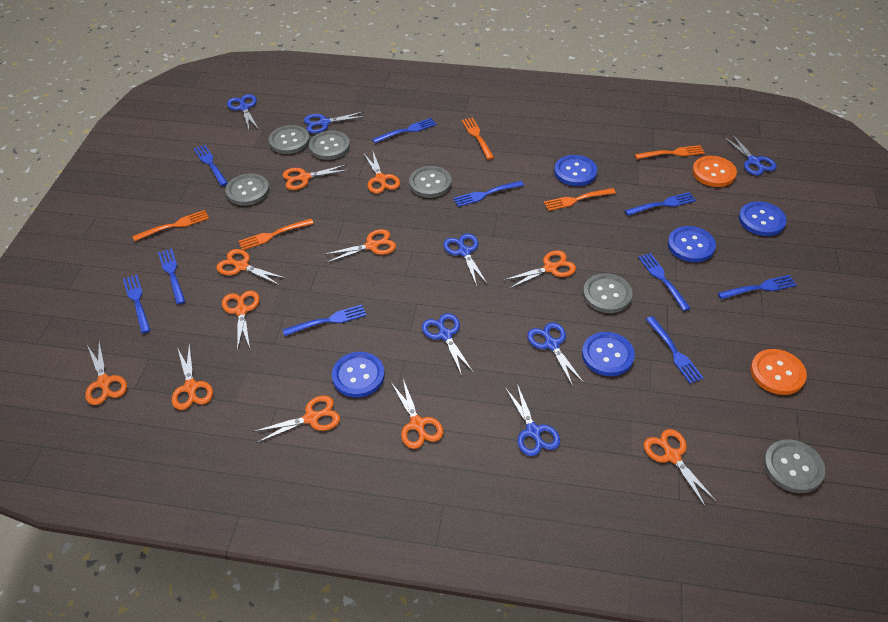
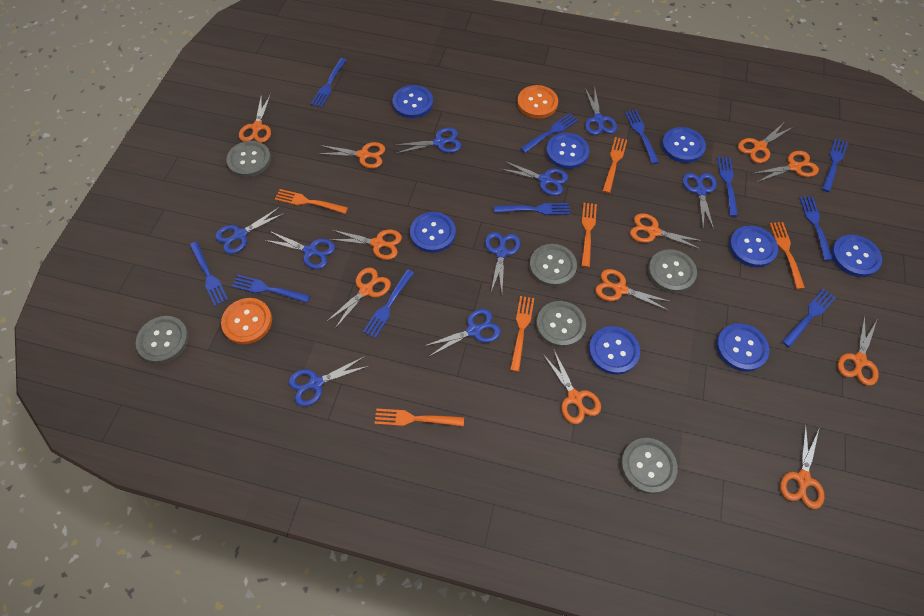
blue button: 5 -> 8
blue fork: 10 -> 11
blue scissors: 7 -> 9
orange fork: 5 -> 6

